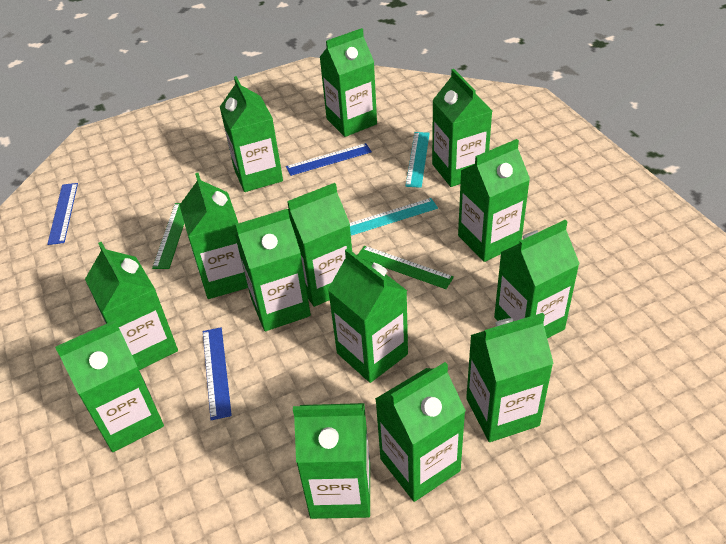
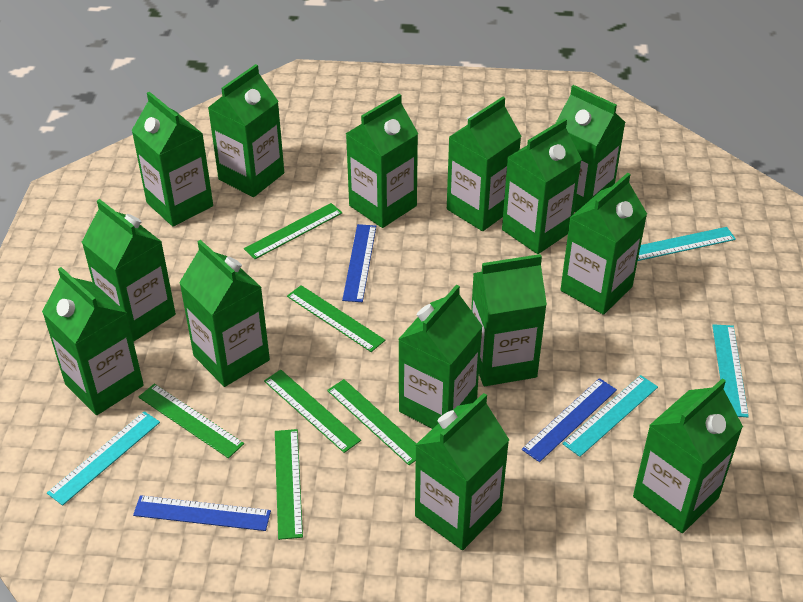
green ruler: 2 -> 6
turquoise ruler: 2 -> 4

